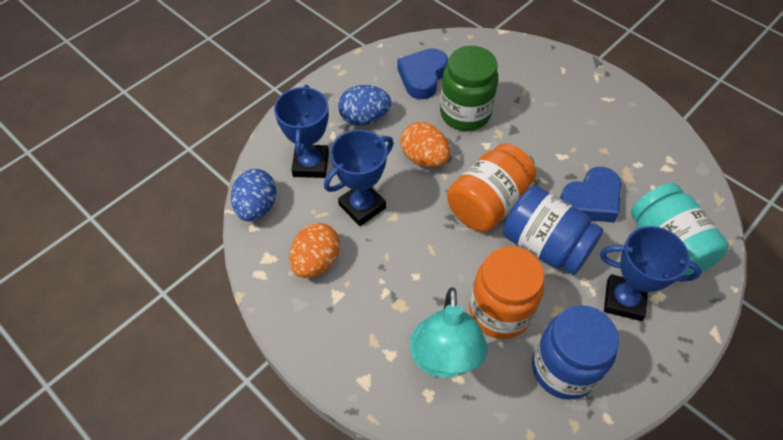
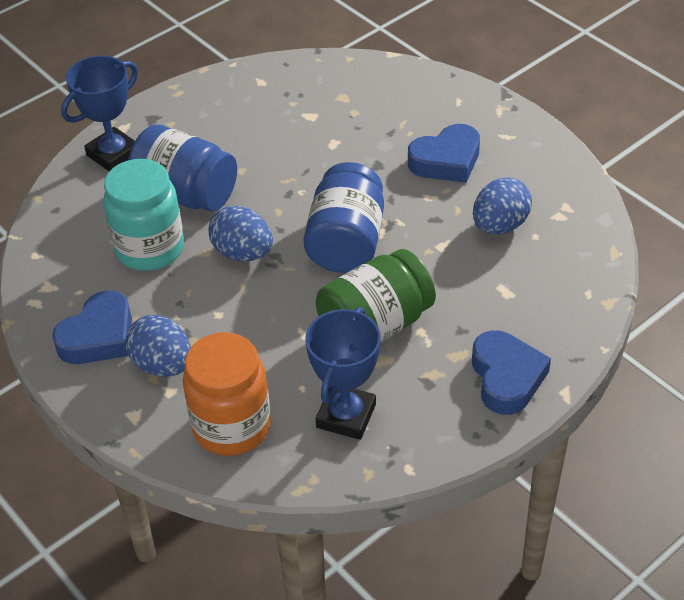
blue egg: 2 -> 3
blue heart: 2 -> 3
blue trophy: 3 -> 2
orange egg: 2 -> 0
orange jar: 2 -> 1
turquoise lamp: 1 -> 0

